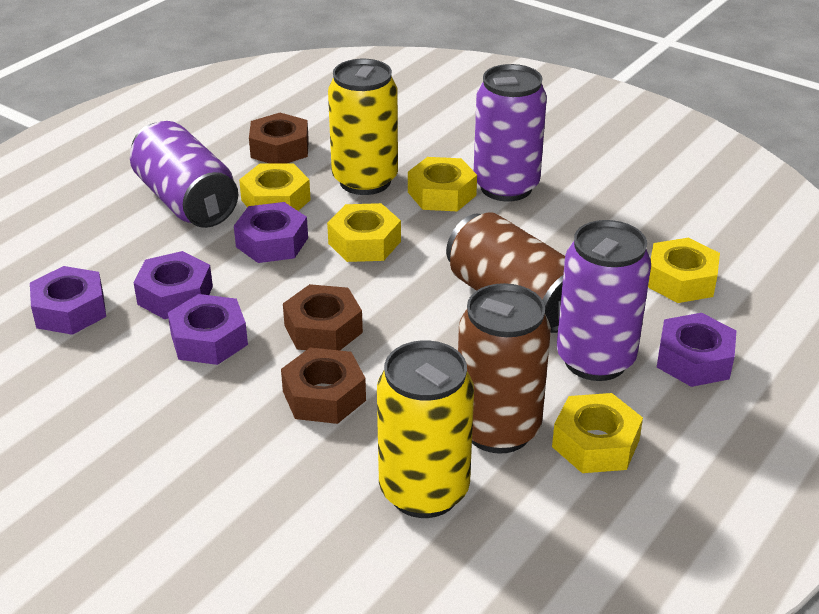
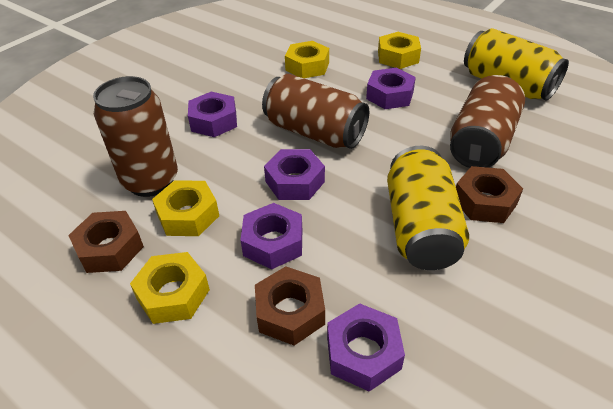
brown can: 2 -> 3
purple can: 3 -> 0
yellow nut: 5 -> 4

